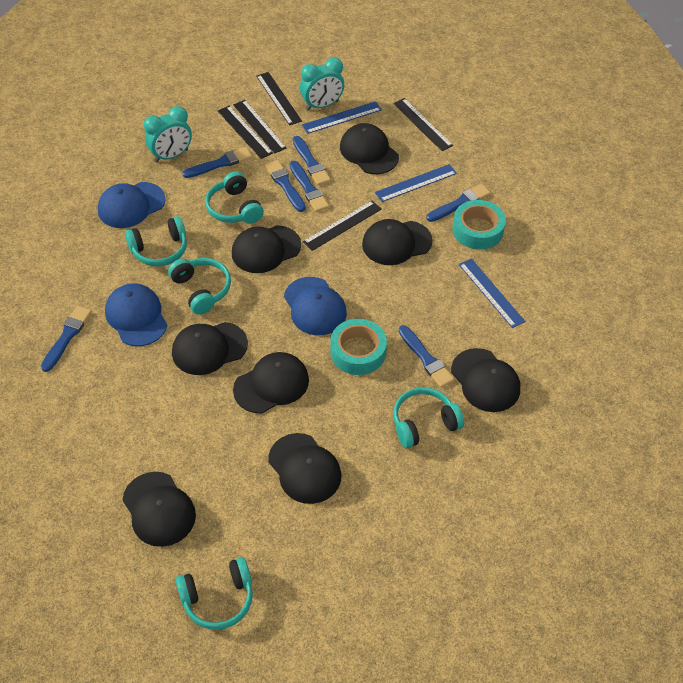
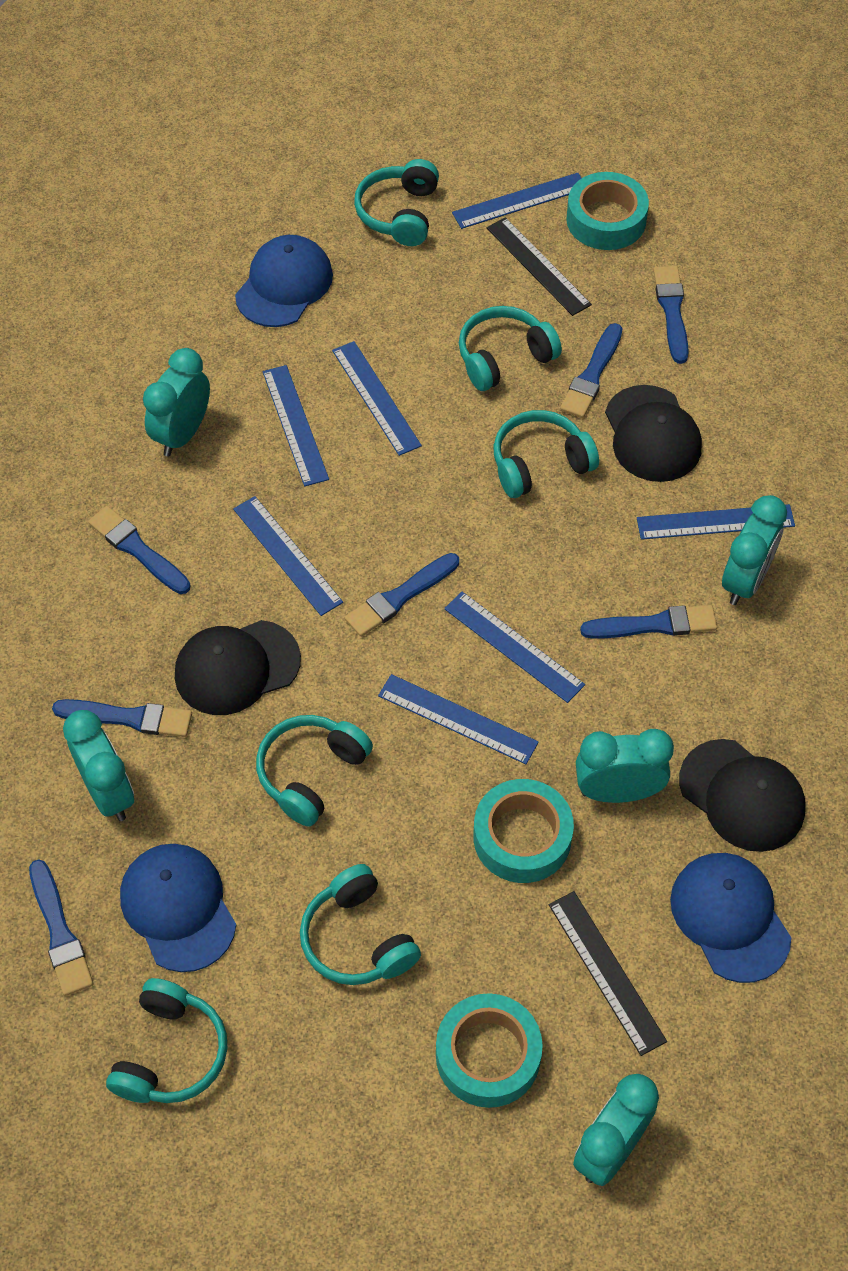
black cap: 8 -> 3
black ruler: 5 -> 2
blue ruler: 3 -> 7
turquoise clock: 2 -> 5
turquoise headphones: 5 -> 6
turquoise tape: 2 -> 3

